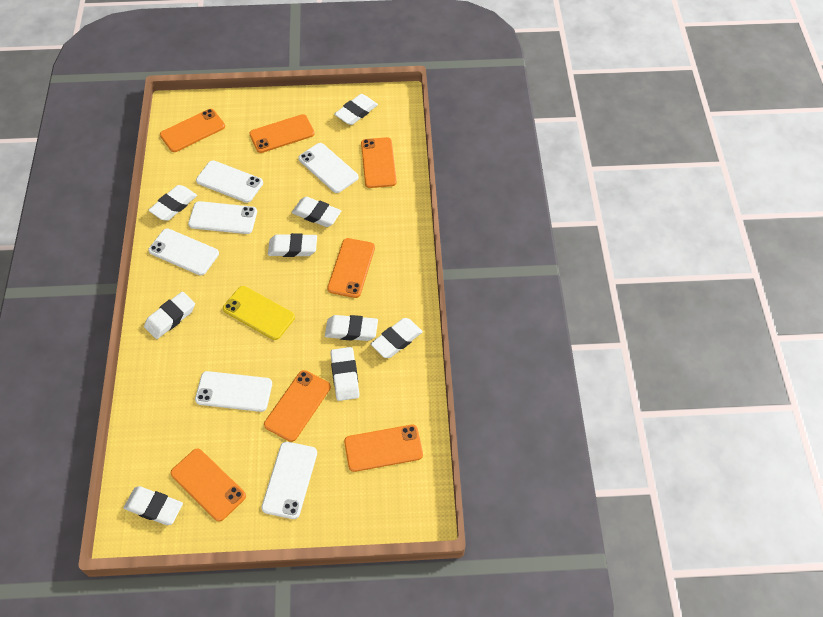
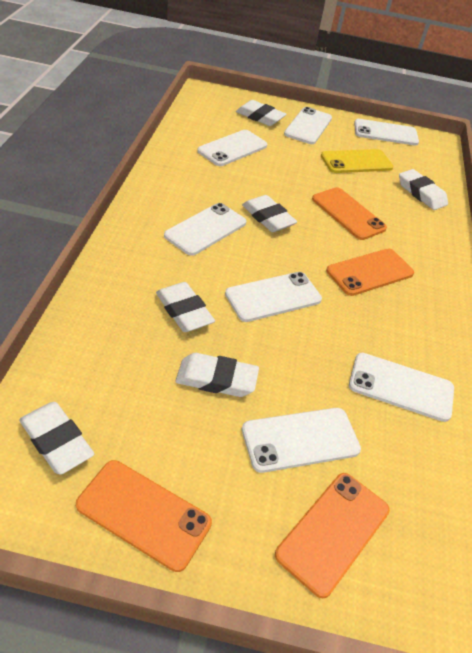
orange phone: 7 -> 4
white eraser: 9 -> 6
white phone: 6 -> 7

